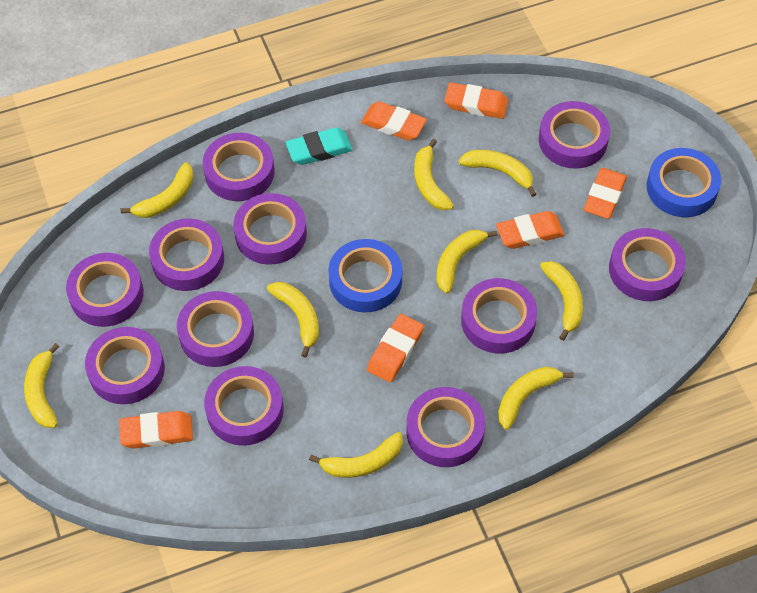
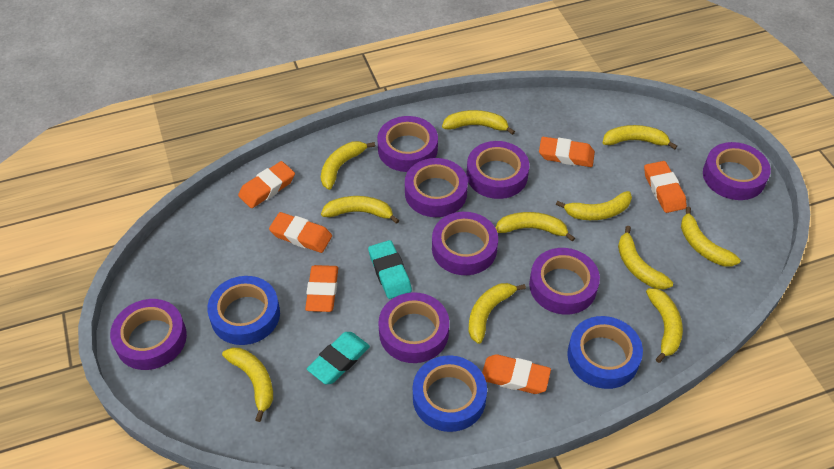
blue tape: 2 -> 3
purple tape: 11 -> 8
turquoise eraser: 1 -> 2
yellow banana: 9 -> 11

